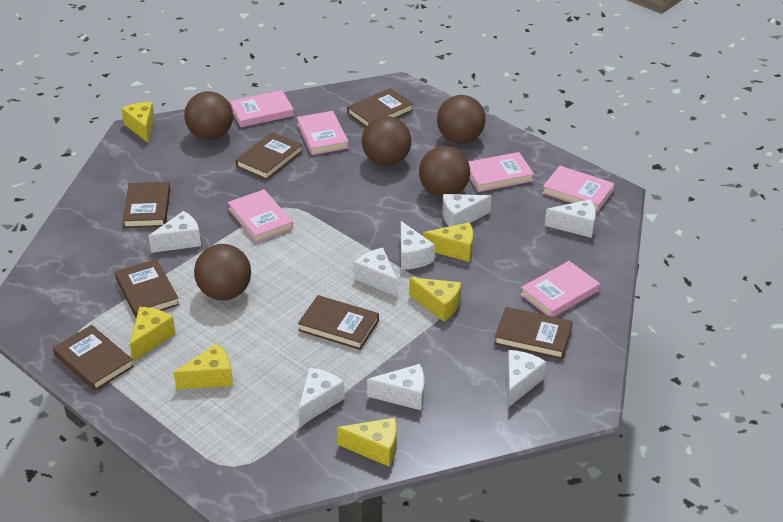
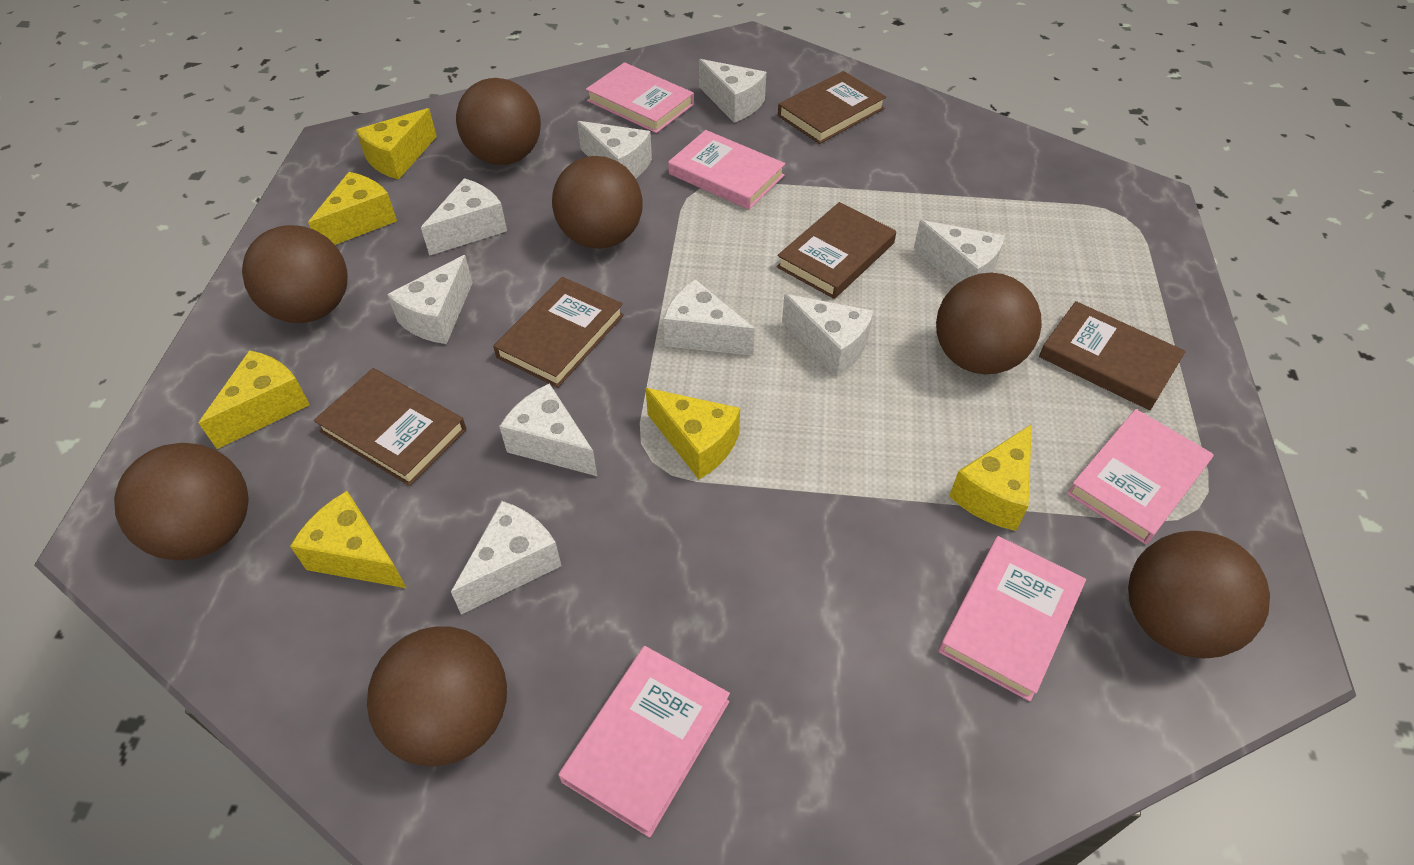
brown ball: 5 -> 7
brown book: 7 -> 5
pink book: 6 -> 5
white cheese: 8 -> 9

